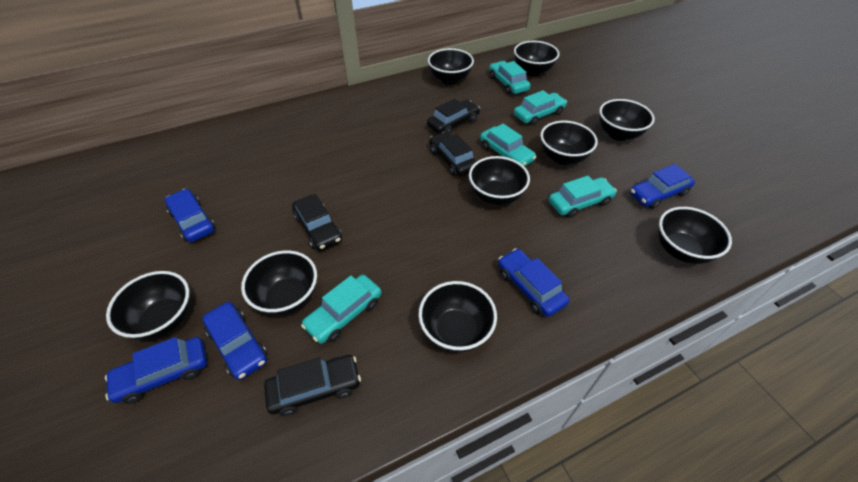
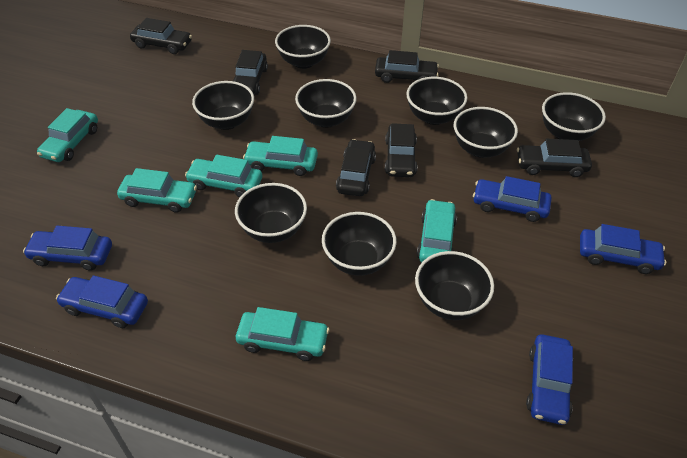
black car: 4 -> 6
turquoise car: 5 -> 6

